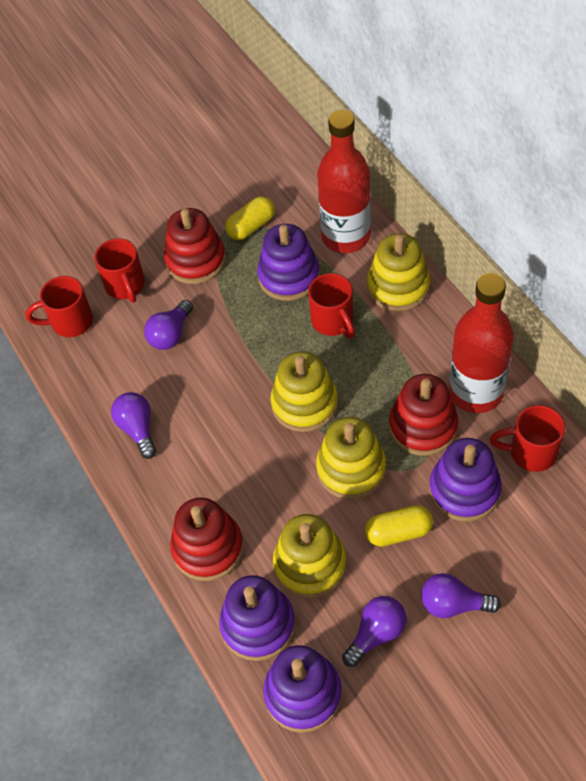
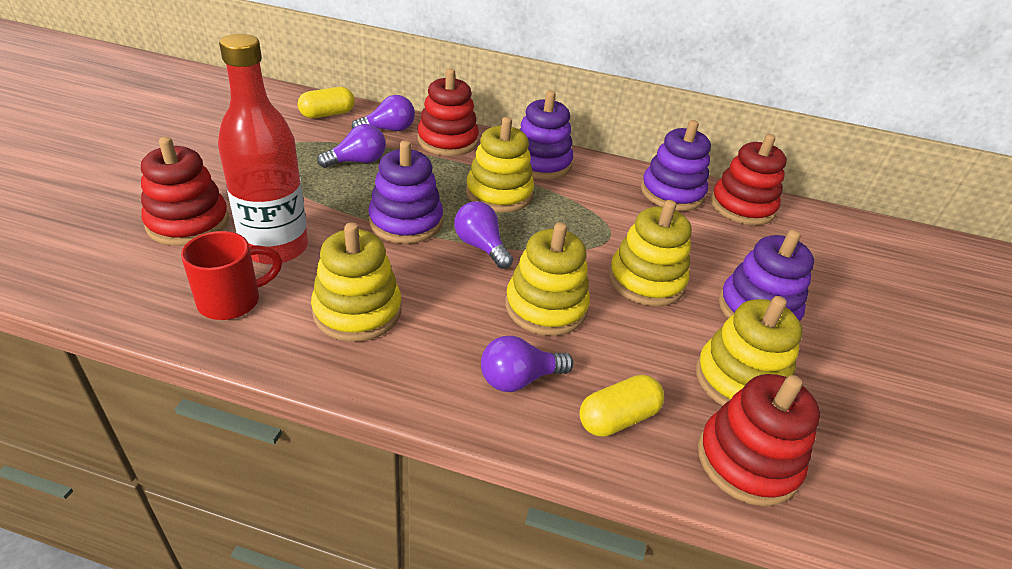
red bottle: 2 -> 1
red mug: 4 -> 1
red stacking toy: 3 -> 4
yellow stacking toy: 4 -> 5

